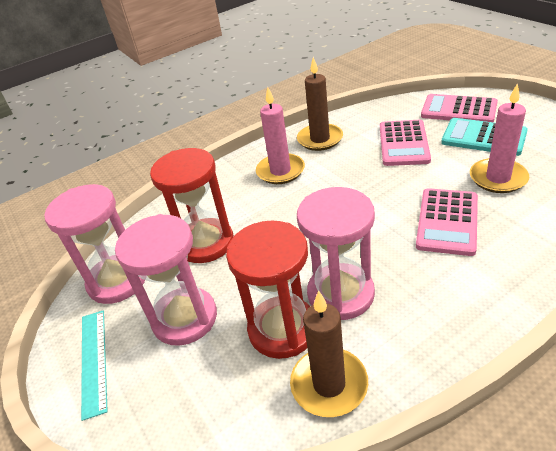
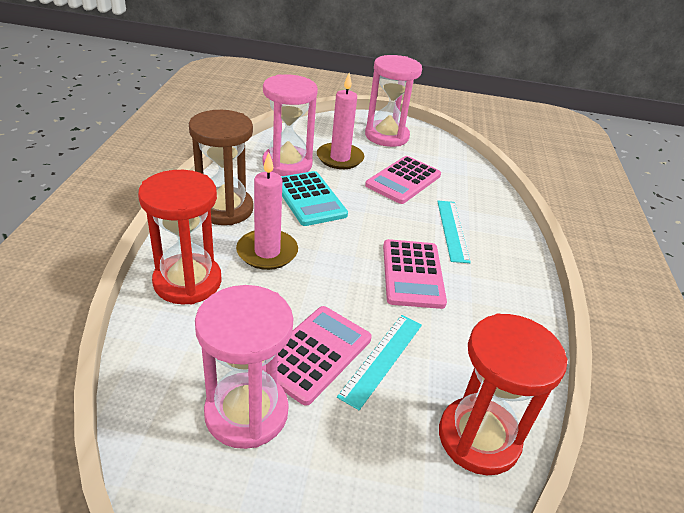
brown candle: 2 -> 0
brown hourglass: 0 -> 1
turquoise ruler: 1 -> 2

